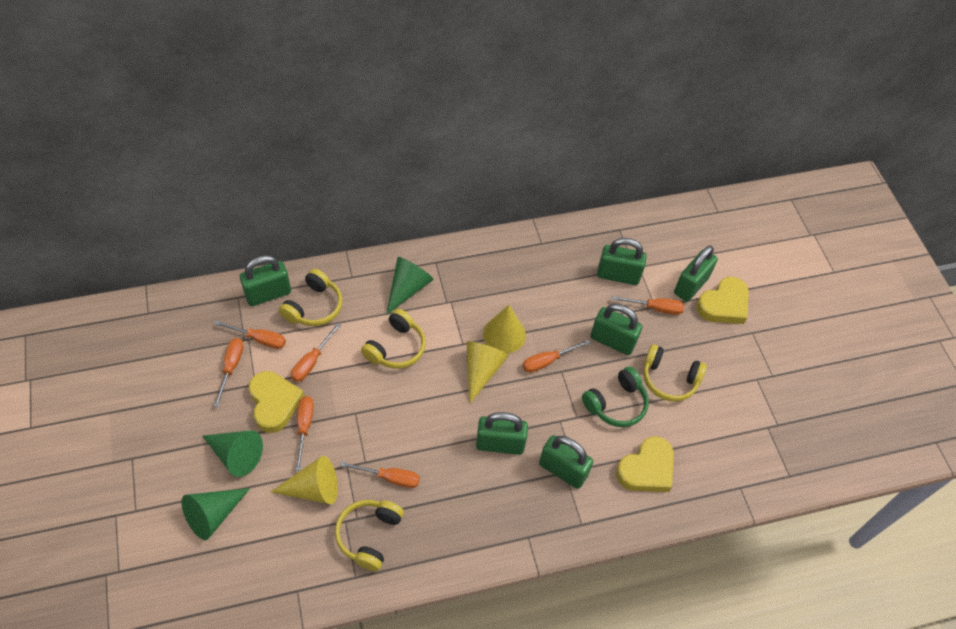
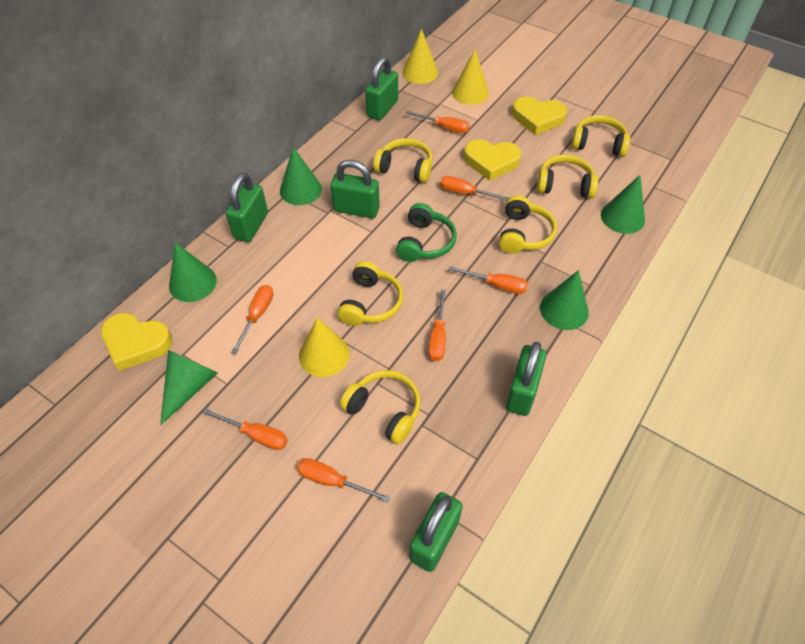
green cone: 3 -> 5
green padlock: 6 -> 5
yellow headphones: 4 -> 6

